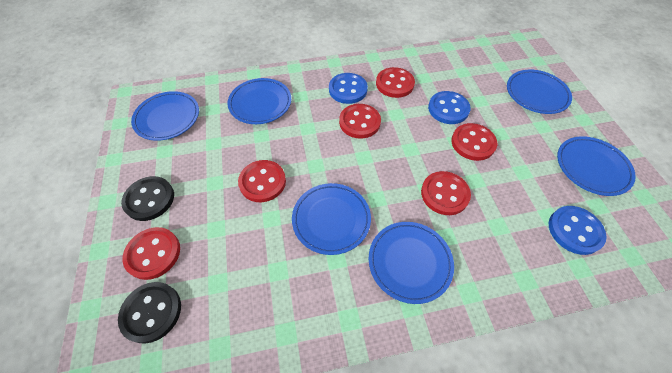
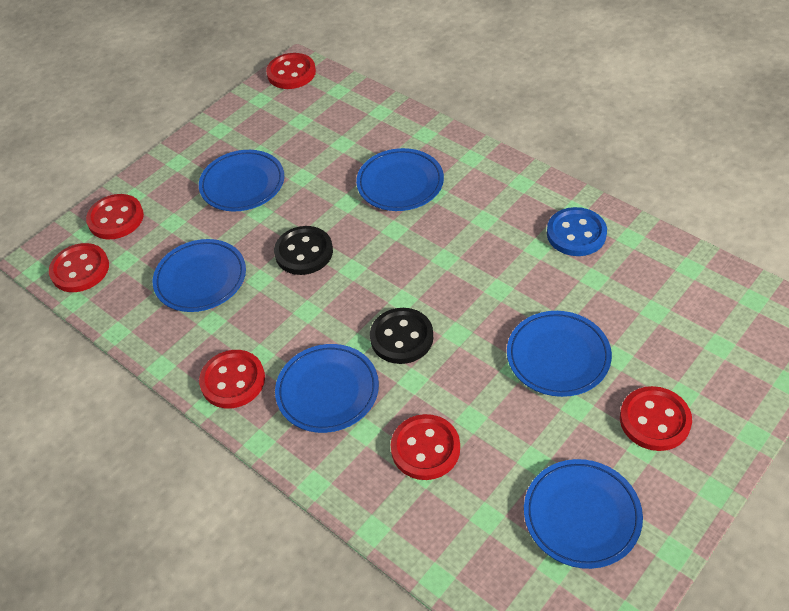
blue button: 3 -> 1

